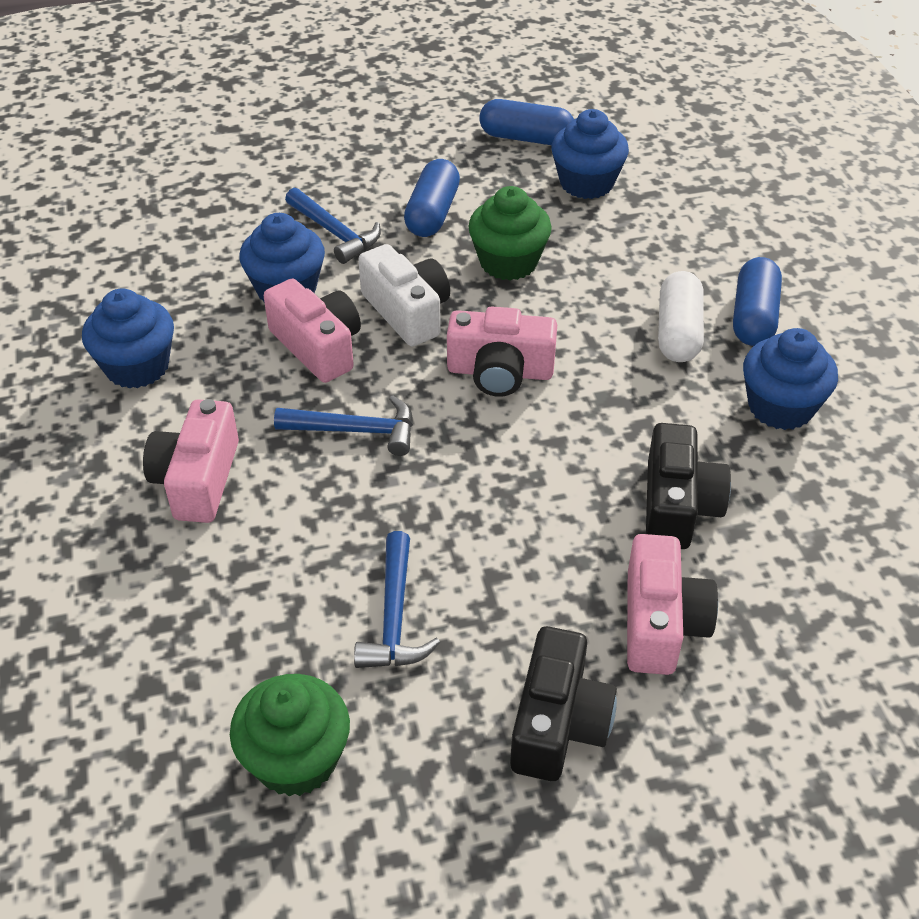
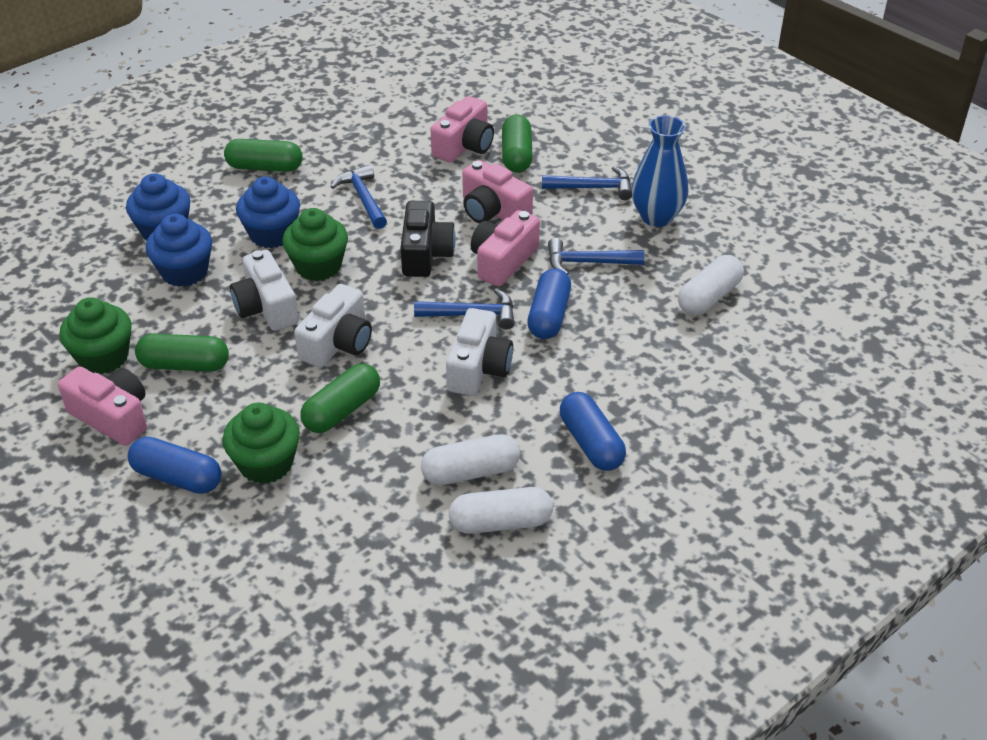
black camera: 2 -> 1
blue cupcake: 4 -> 3
blue hammer: 3 -> 4
blue vase: 0 -> 1
green capsule: 0 -> 4
green cupcake: 2 -> 3
white camera: 1 -> 3
white capsule: 1 -> 3

